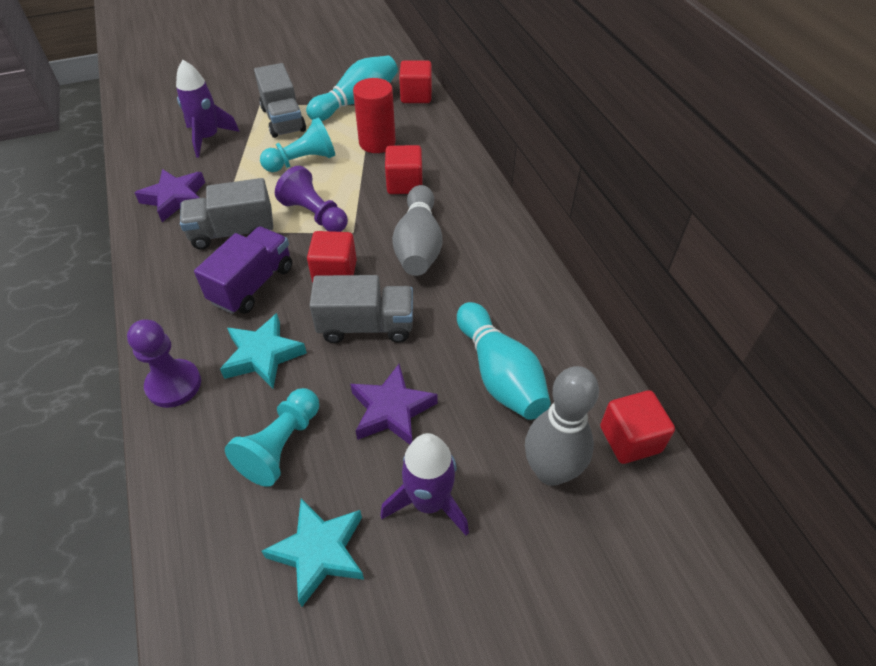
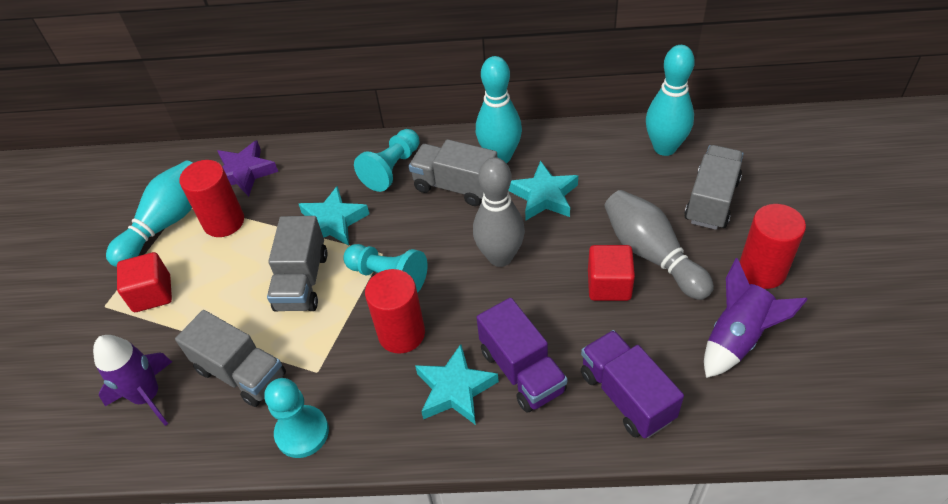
grey truck: 3 -> 4
purple pawn: 2 -> 0
purple star: 2 -> 1
purple truck: 1 -> 2
red cube: 4 -> 2
red cylinder: 1 -> 3
turquoise bowling pin: 2 -> 3
turquoise pawn: 2 -> 3
turquoise star: 2 -> 3

